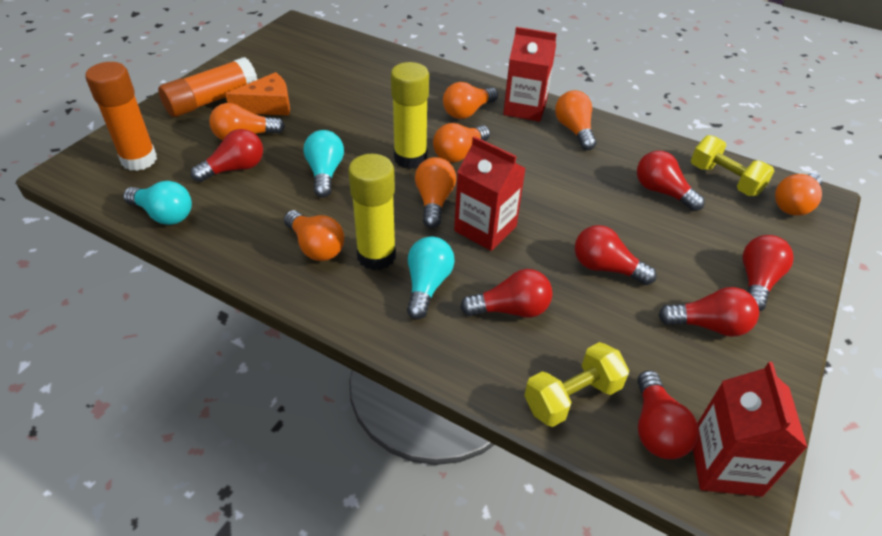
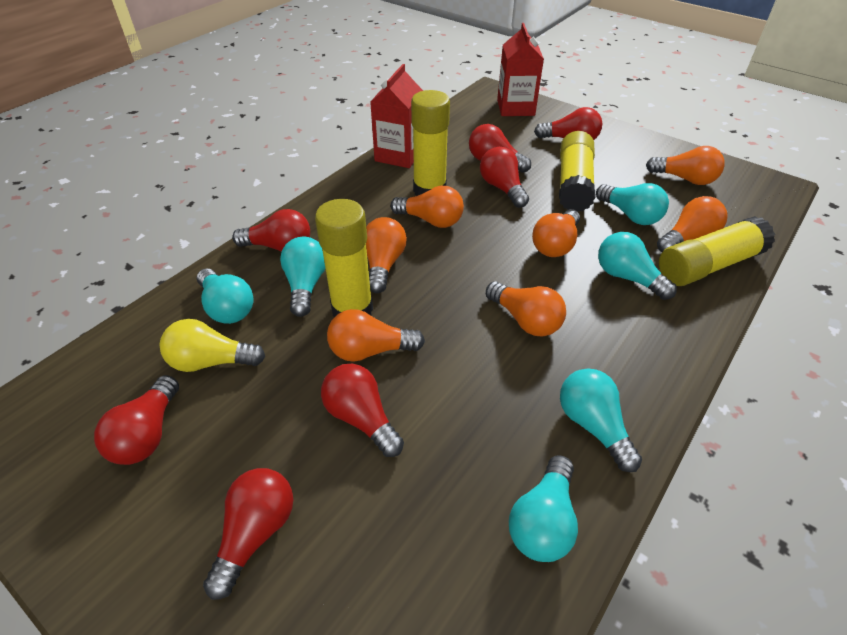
orange cheese: 1 -> 0
orange glue stick: 2 -> 0
red carton: 3 -> 2
turquoise light bulb: 3 -> 6
yellow dumbbell: 2 -> 0
yellow glue stick: 2 -> 4
yellow light bulb: 0 -> 1

